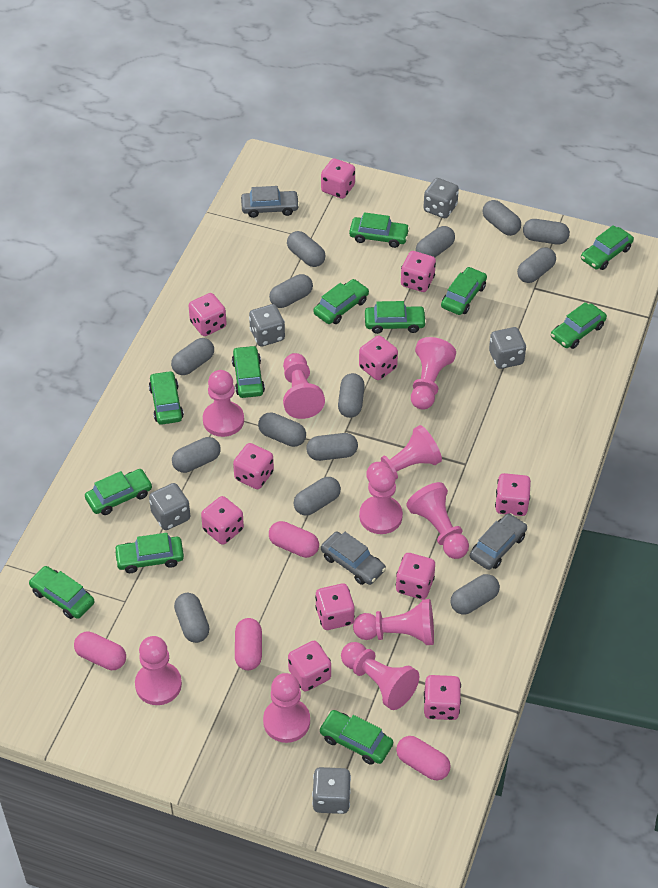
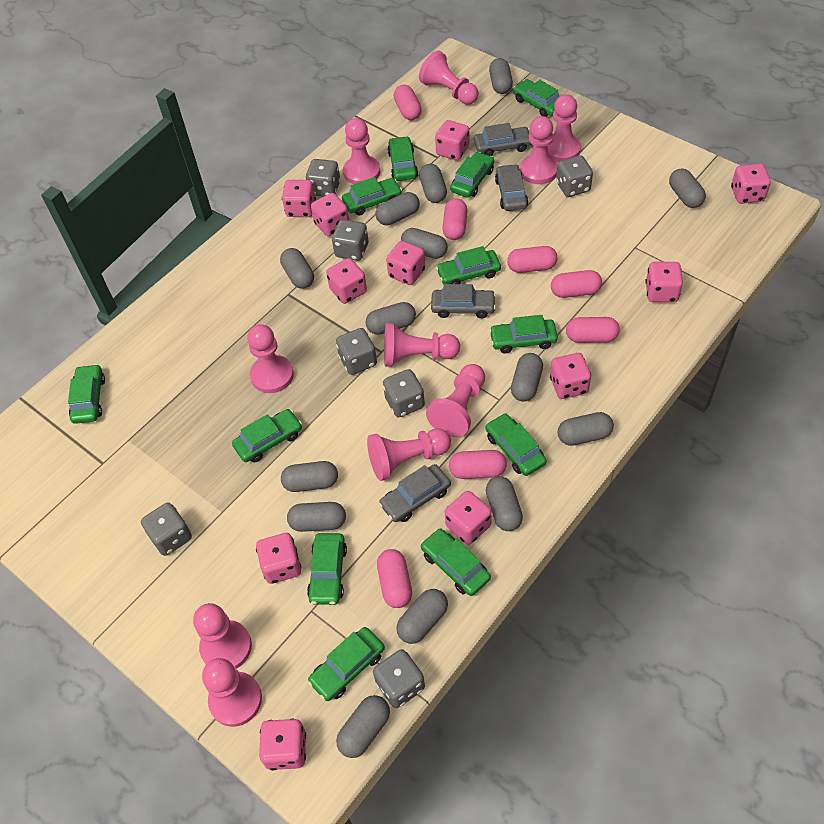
grey car: 3 -> 4
grey dice: 5 -> 7
pink capsule: 4 -> 7

